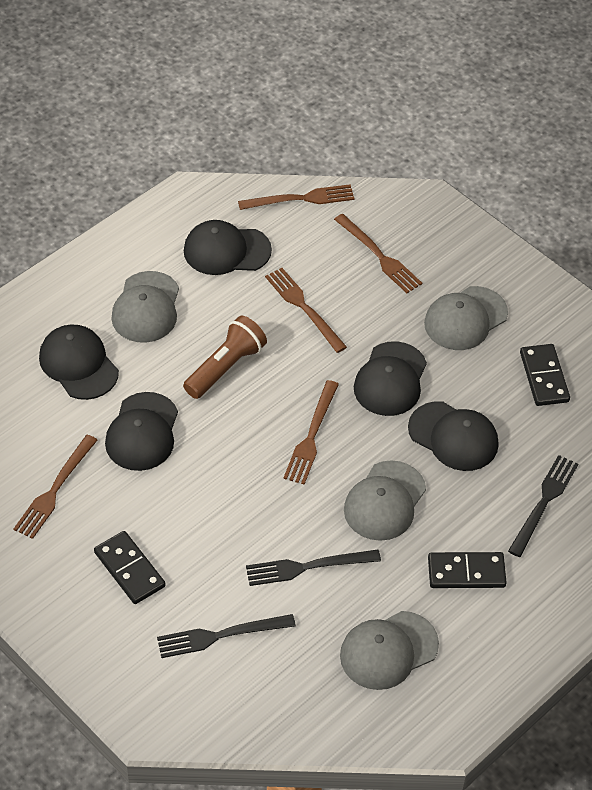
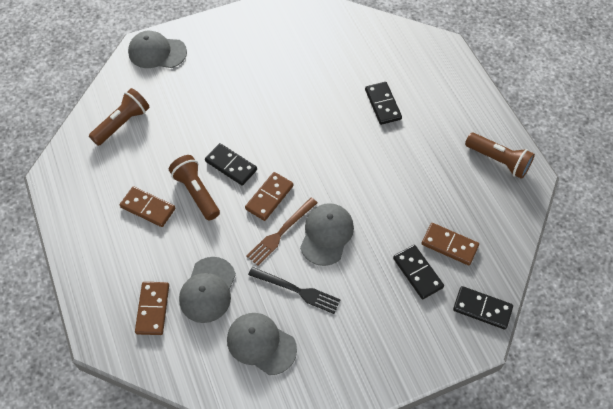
black cap: 5 -> 0
black domino: 3 -> 4
black fork: 3 -> 1
brown domino: 0 -> 4
brown flashlight: 1 -> 3
brown fork: 5 -> 1

